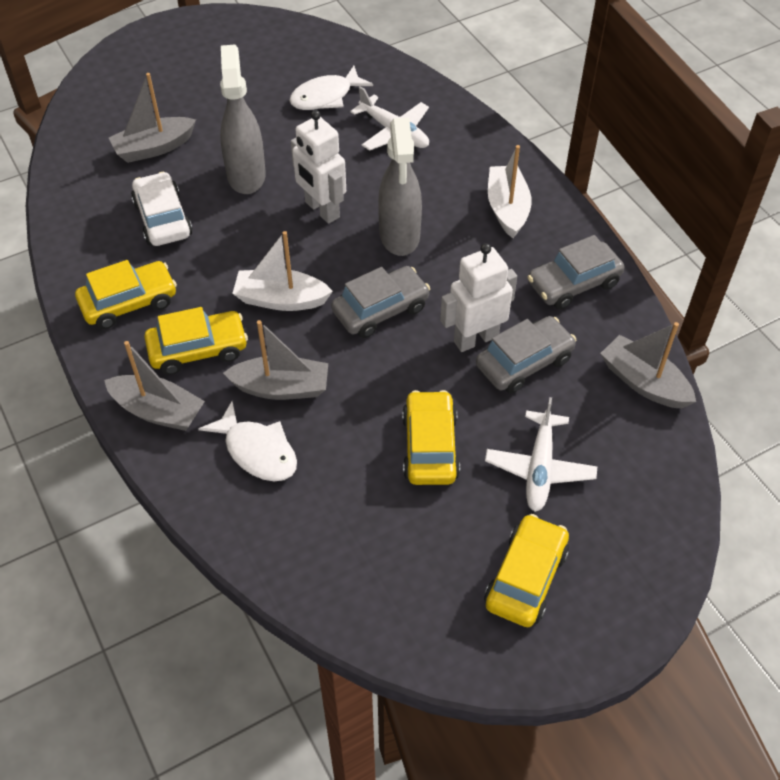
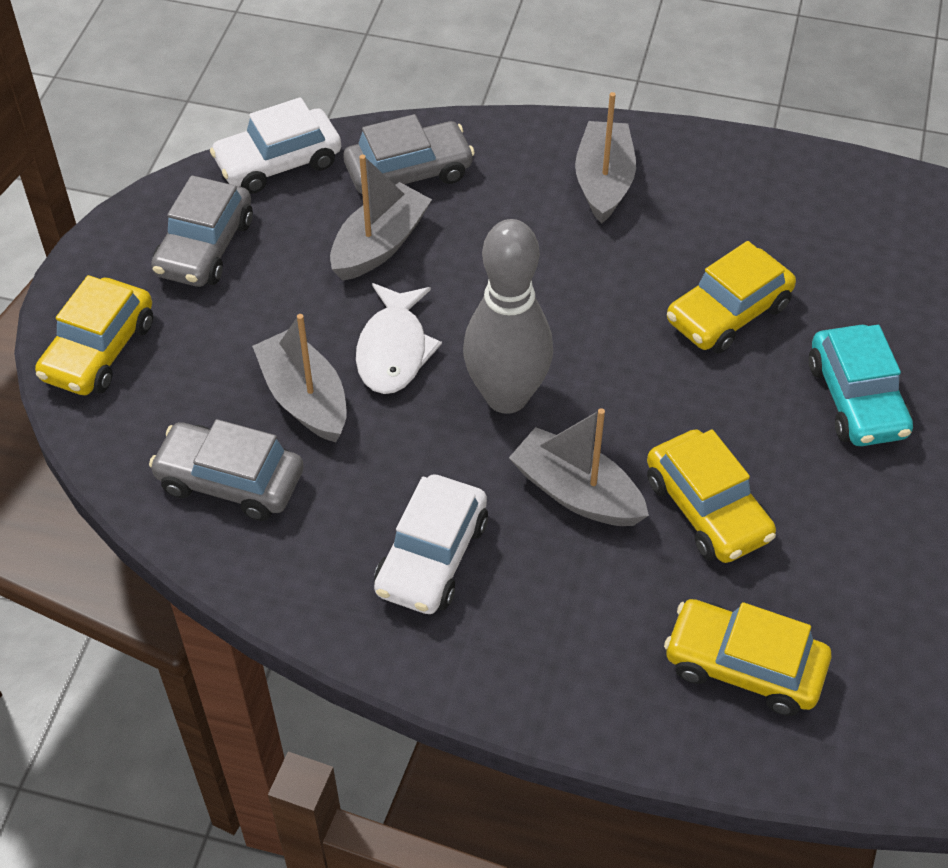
grey bowling pin: 0 -> 1
grey spray bottle: 2 -> 0
turquoise car: 0 -> 1
white boat: 2 -> 0
white car: 1 -> 2
white fish: 2 -> 1
white plane: 2 -> 0
white robot: 2 -> 0

